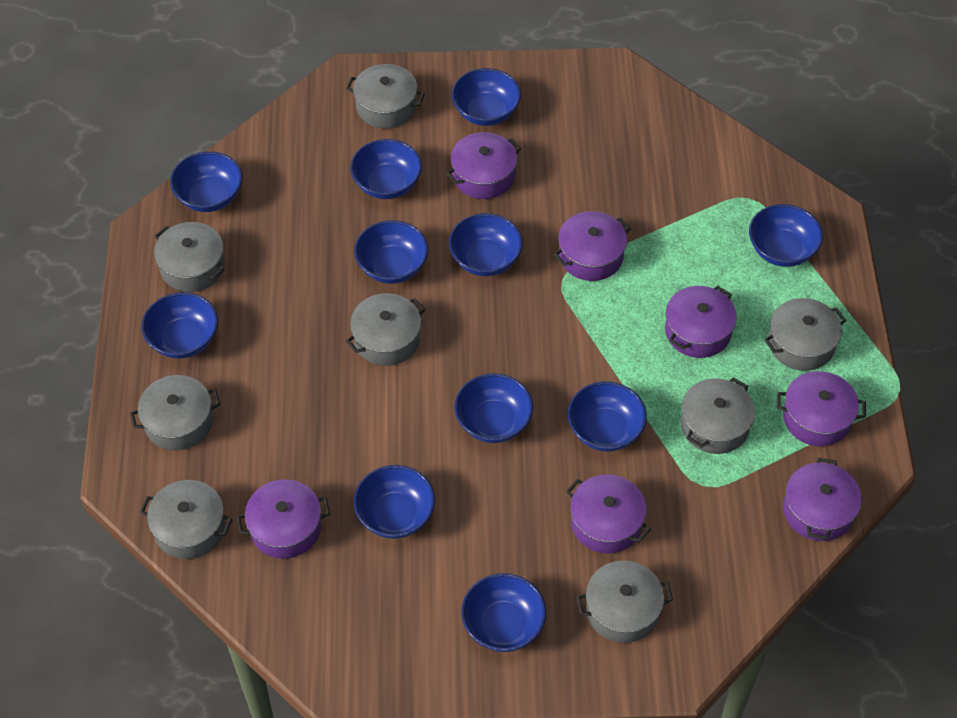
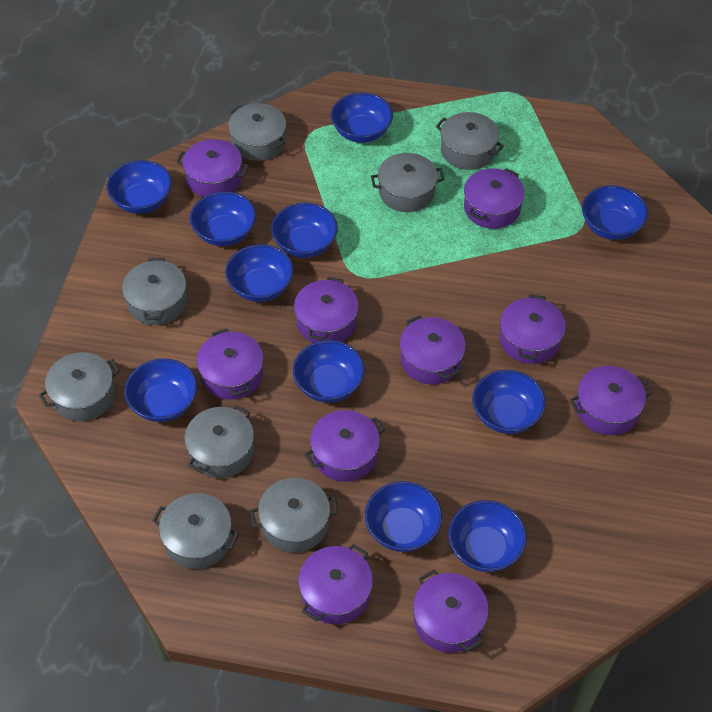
purple pot: 7 -> 10

